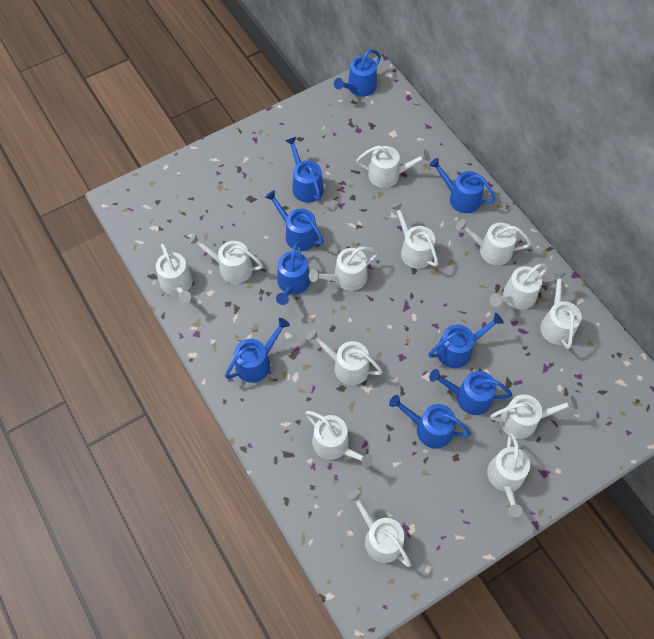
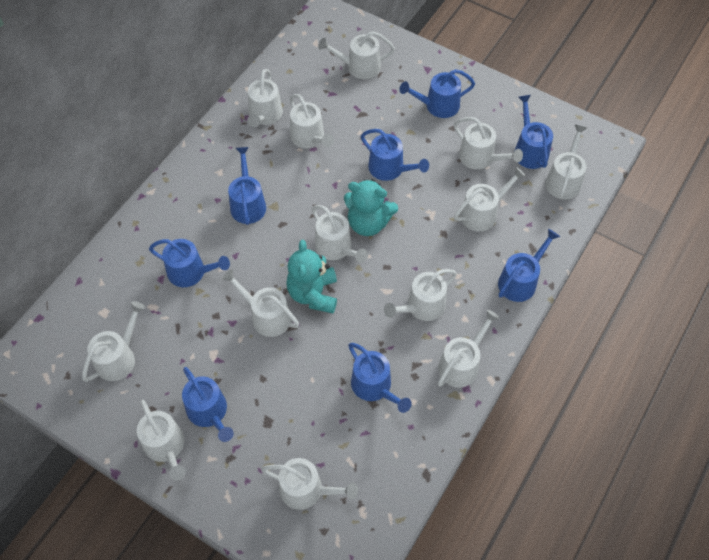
blue watering can: 9 -> 8
turquoise teddy bear: 0 -> 2

